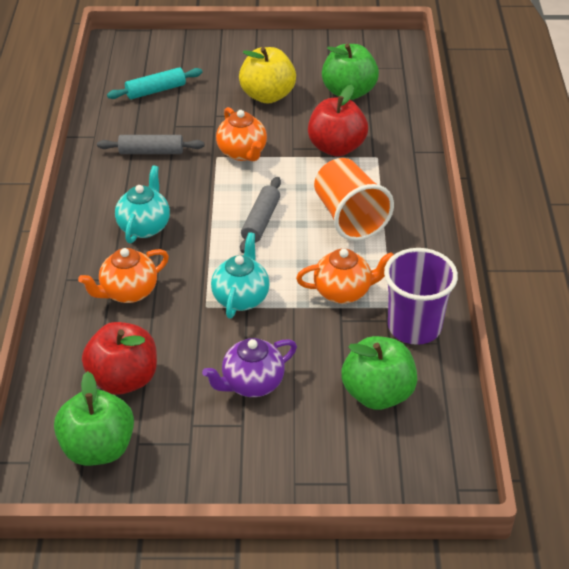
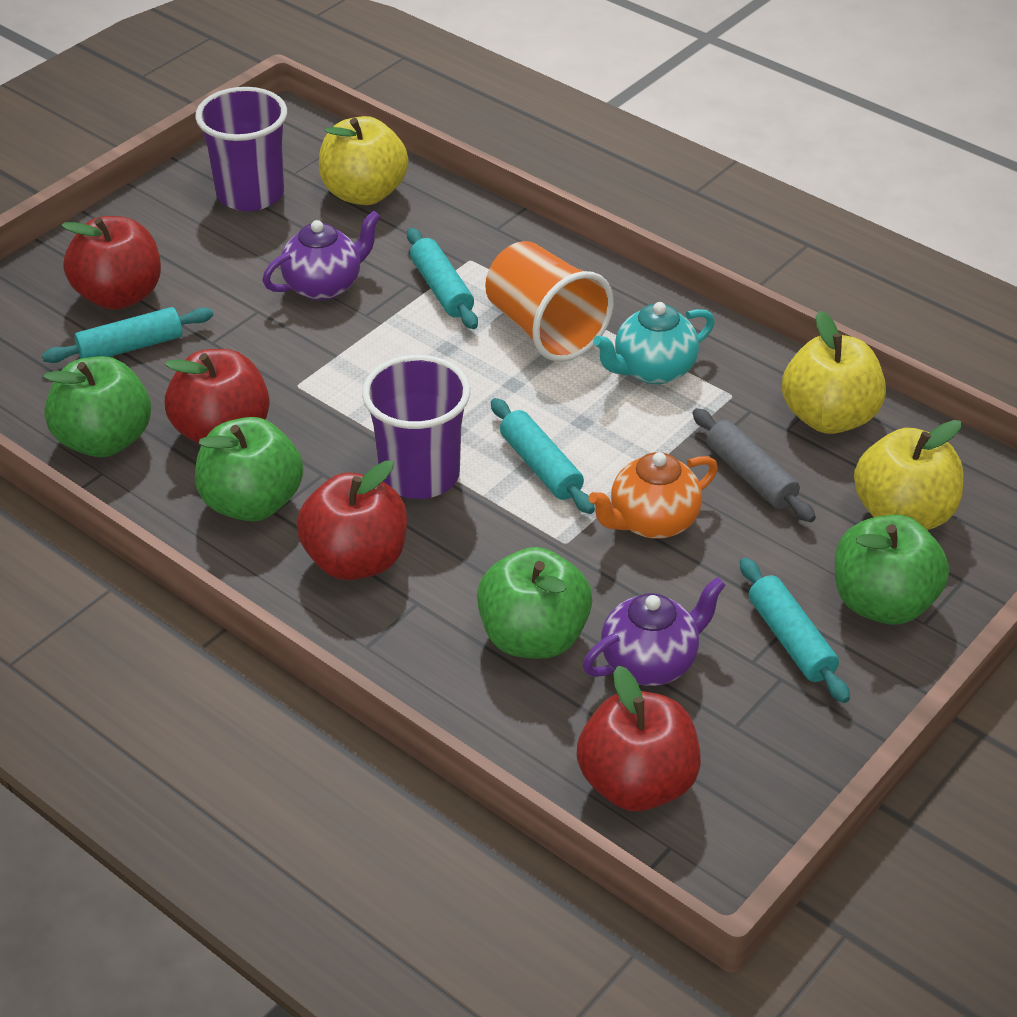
green apple: 3 -> 4
grey rolling pin: 2 -> 1
orange teapot: 3 -> 1
purple cup: 1 -> 2
purple teapot: 1 -> 2
red apple: 2 -> 4
turquoise rolling pin: 1 -> 4
turquoise teapot: 2 -> 1
yellow apple: 1 -> 3

